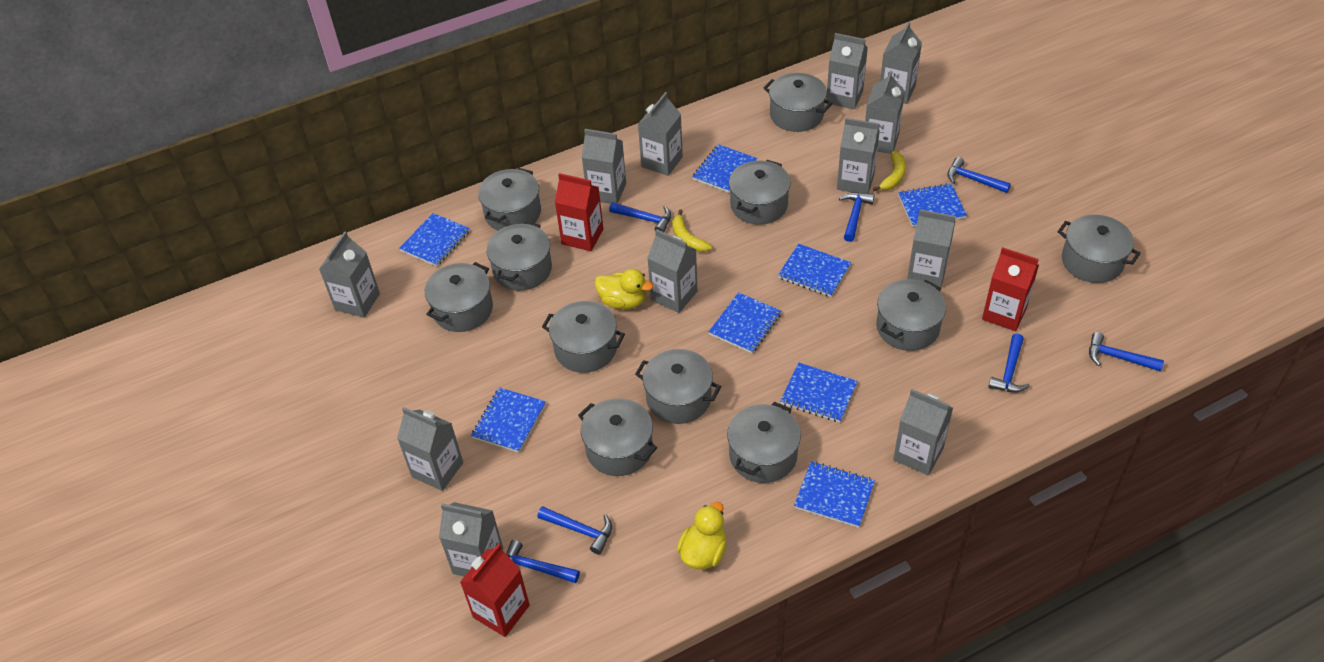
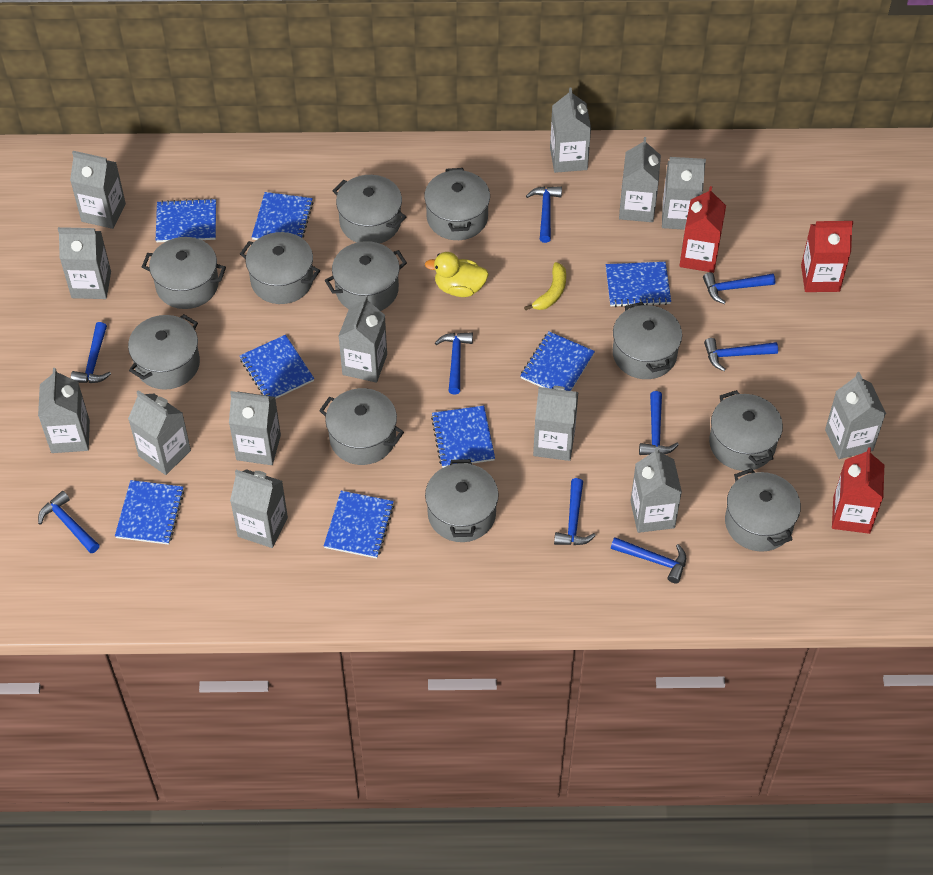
blue hammer: 7 -> 9
grey carton: 12 -> 13
yellow banana: 2 -> 1
yellow duck: 2 -> 1

